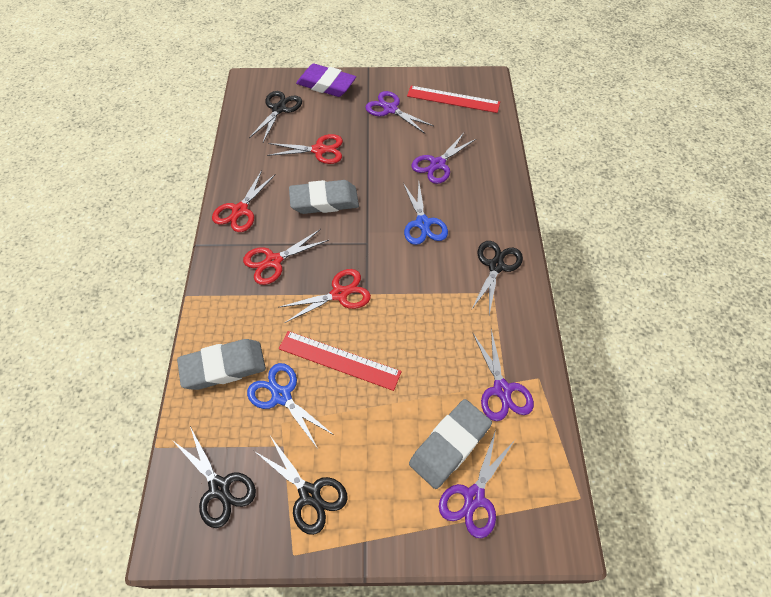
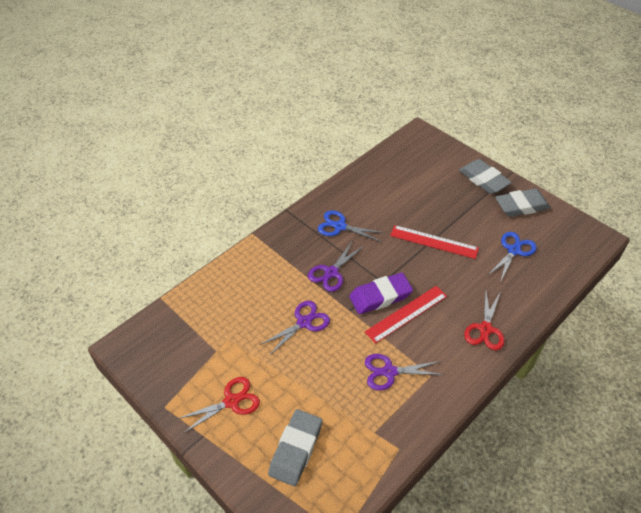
black scissors: 4 -> 0
purple scissors: 4 -> 3
red scissors: 4 -> 2

